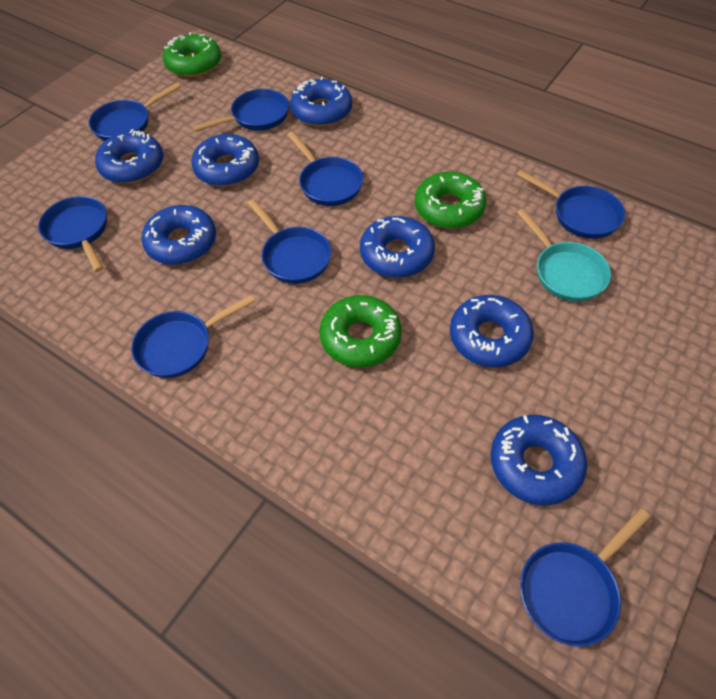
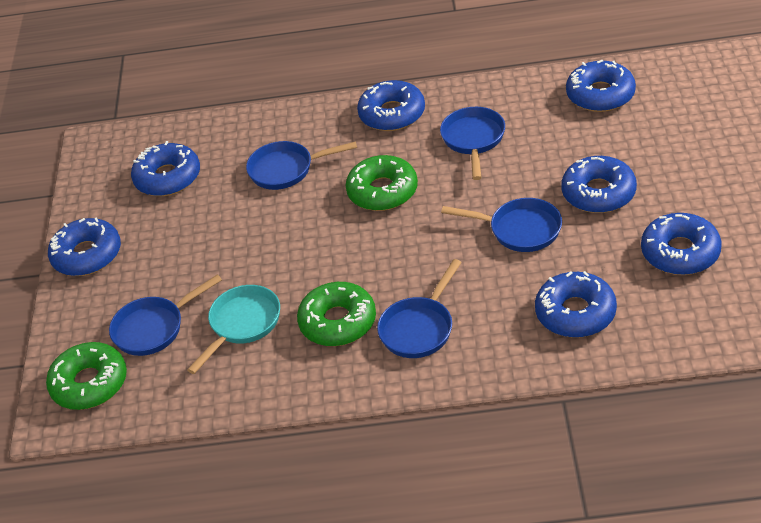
blue pan: 8 -> 5

